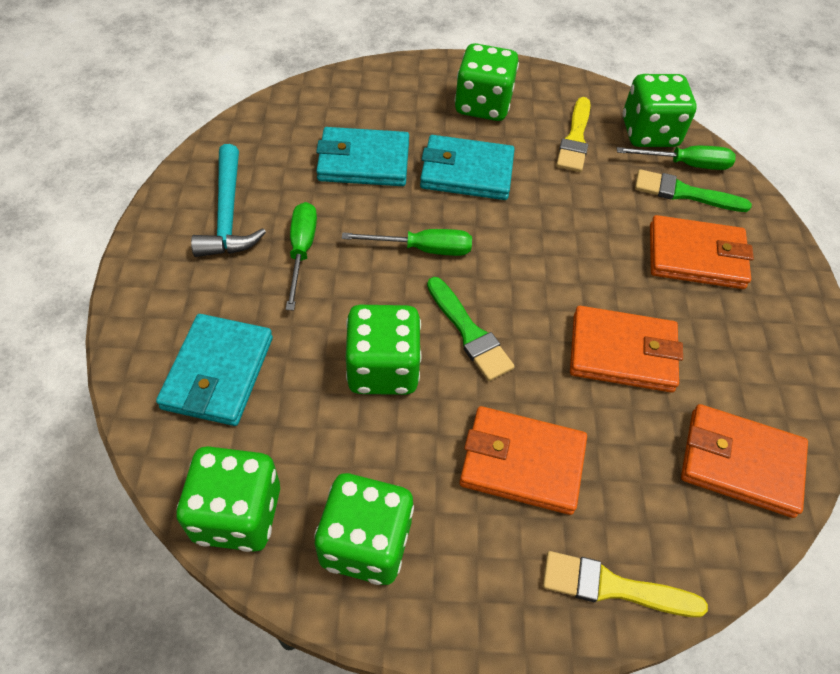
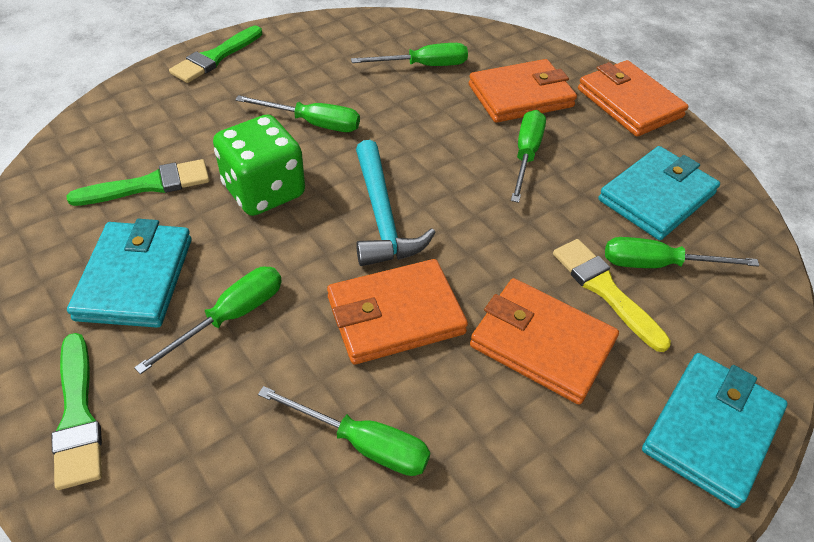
green brush: 2 -> 3
green dice: 5 -> 1
green screwdriver: 3 -> 6
yellow brush: 2 -> 1

